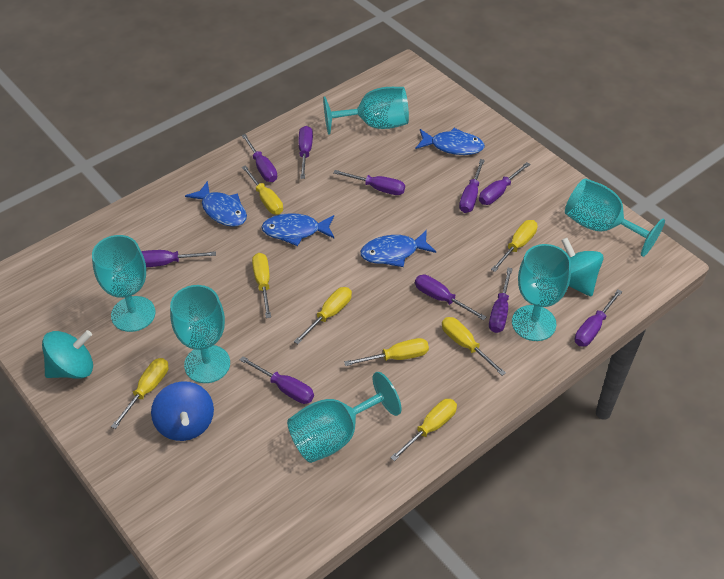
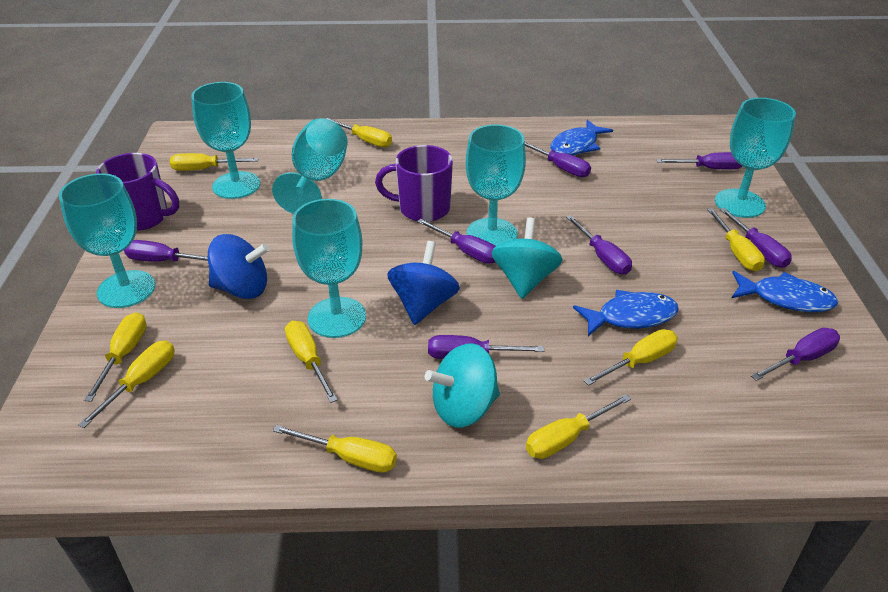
blue fish: 4 -> 3
blue spinning top: 1 -> 2
purple mug: 0 -> 2
purple screwdriver: 10 -> 8
yellow screwdriver: 8 -> 9

